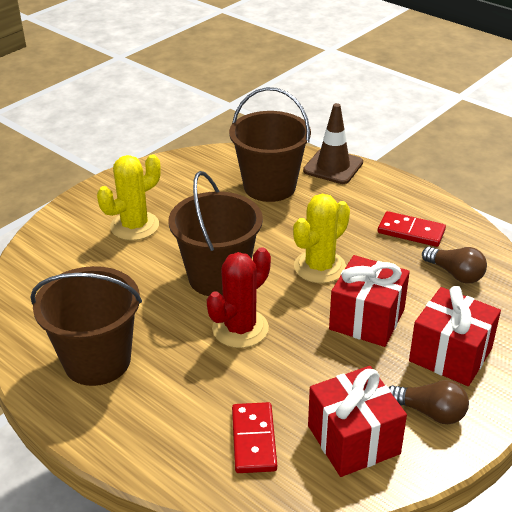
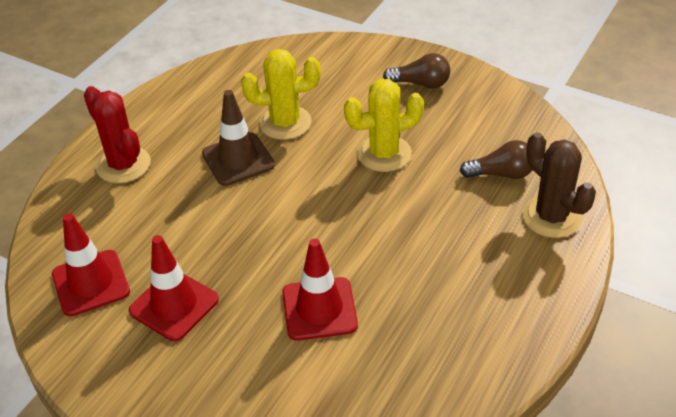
brown bucket: 3 -> 0
brown cactus: 0 -> 1
red domino: 2 -> 0
red gift: 3 -> 0
red traffic cone: 0 -> 3

